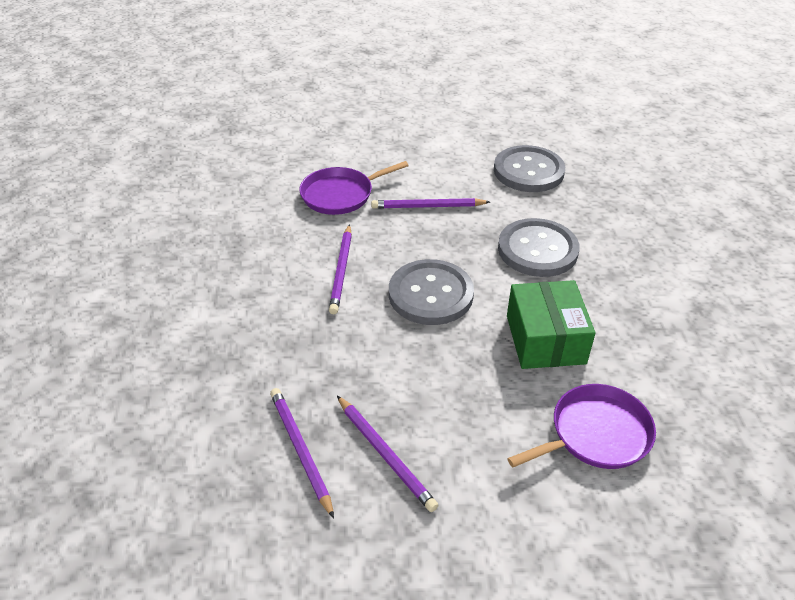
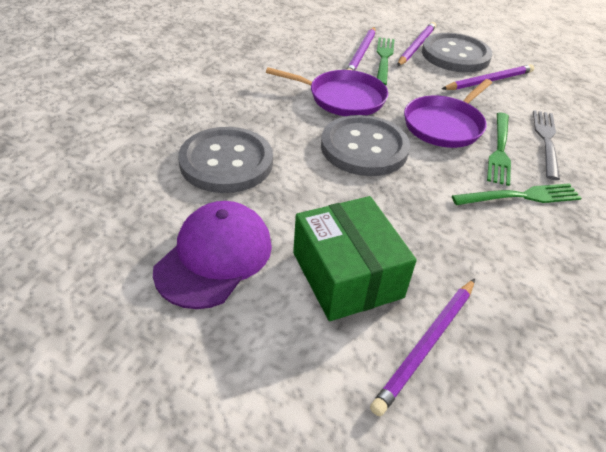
green fork: 0 -> 3
grey fork: 0 -> 1
purple cap: 0 -> 1

